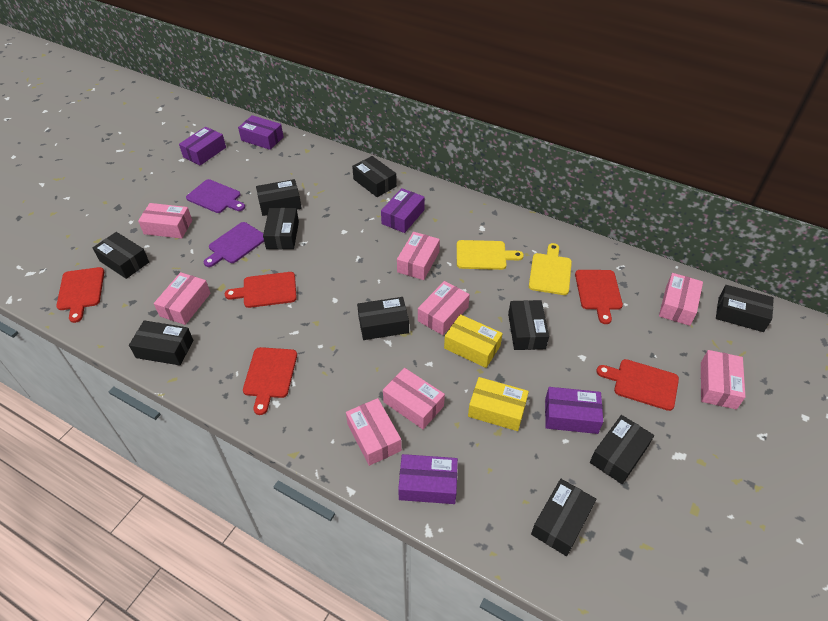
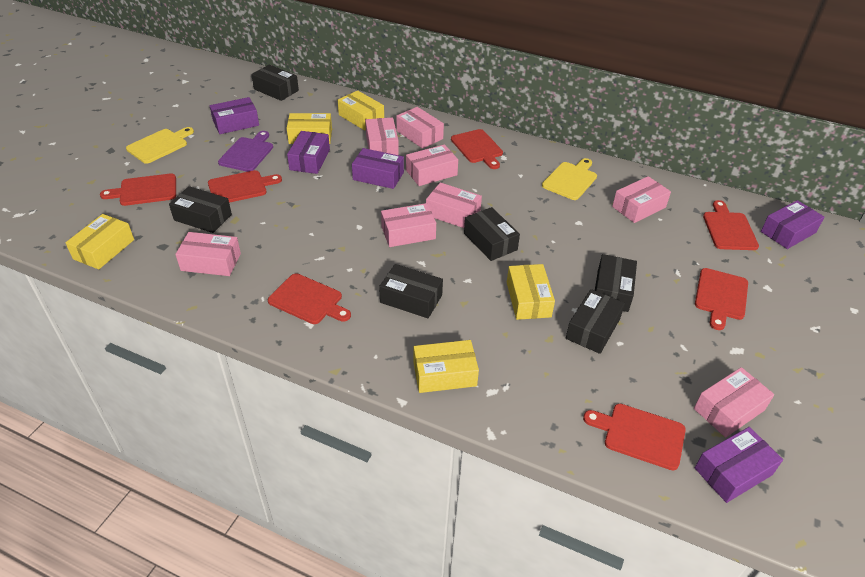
black box: 10 -> 6
purple cutting board: 2 -> 1
red cutting board: 5 -> 7
yellow box: 2 -> 5

